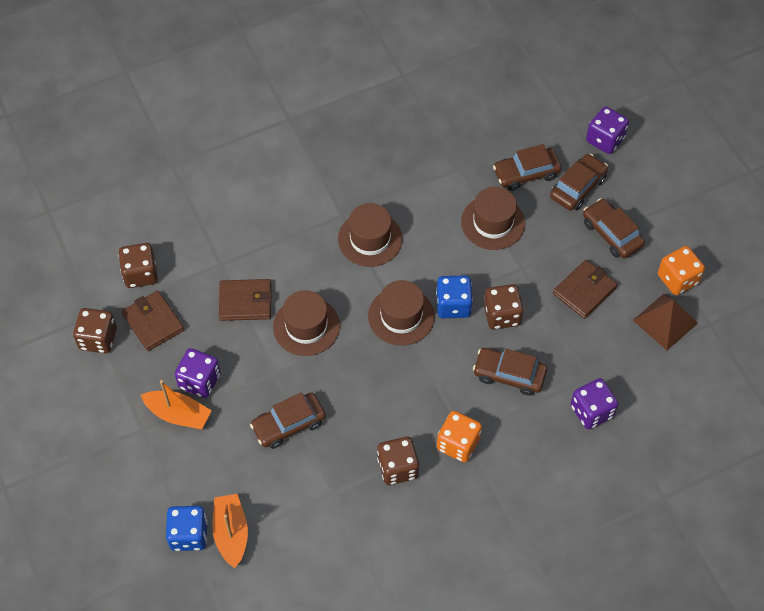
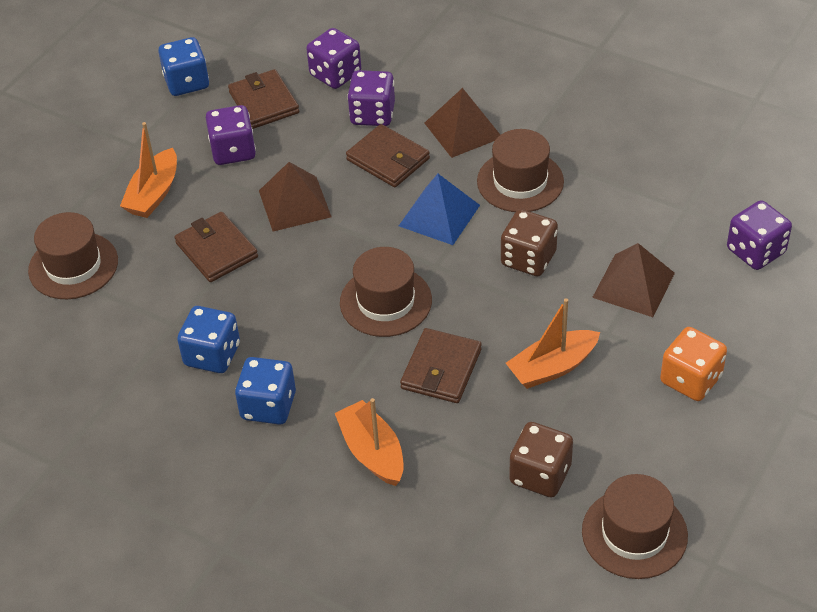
blue dice: 2 -> 3
blue pyramid: 0 -> 1
brown car: 5 -> 0
brown dice: 4 -> 2
brown pyramid: 1 -> 3
brown wallet: 3 -> 4
orange boat: 2 -> 3
orange dice: 2 -> 1
purple dice: 3 -> 4

